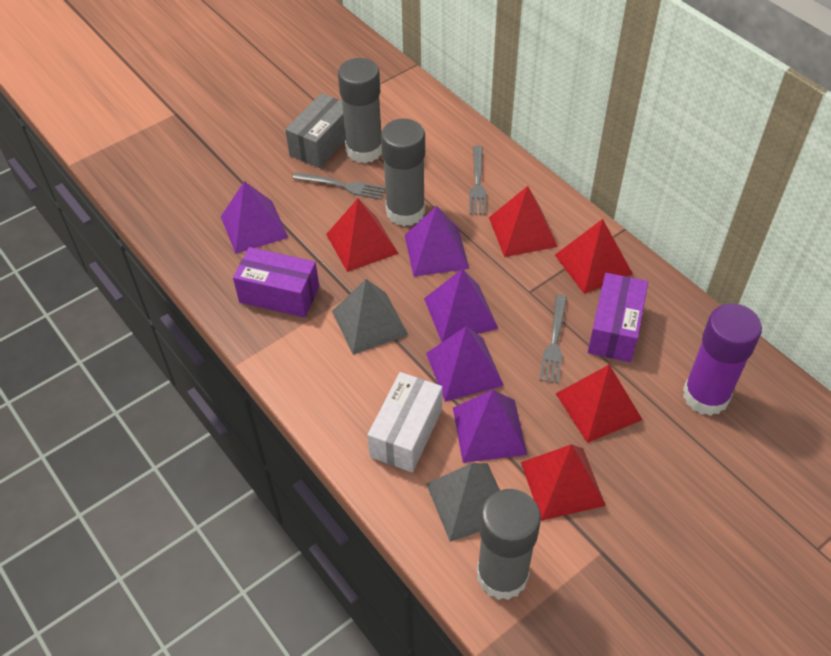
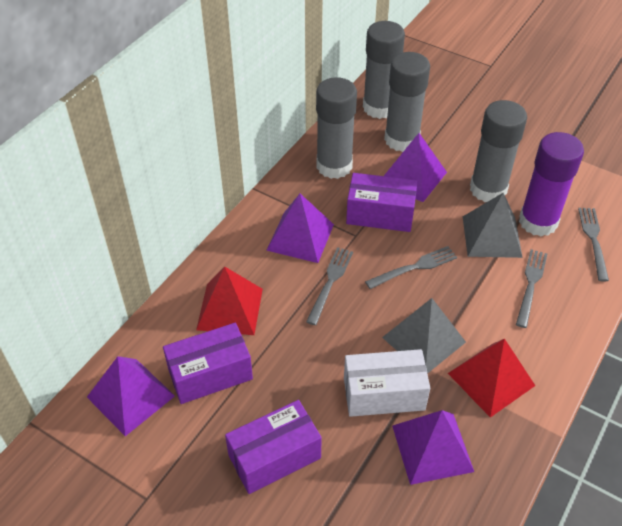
grey box: 1 -> 0
grey fork: 3 -> 4
grey glue stick: 3 -> 4
purple box: 2 -> 3
purple pyramid: 5 -> 4
red pyramid: 5 -> 2

